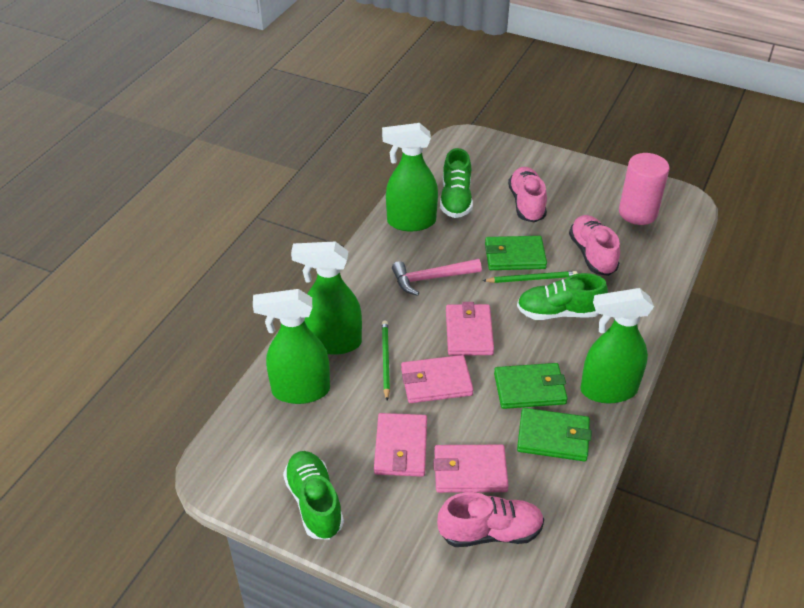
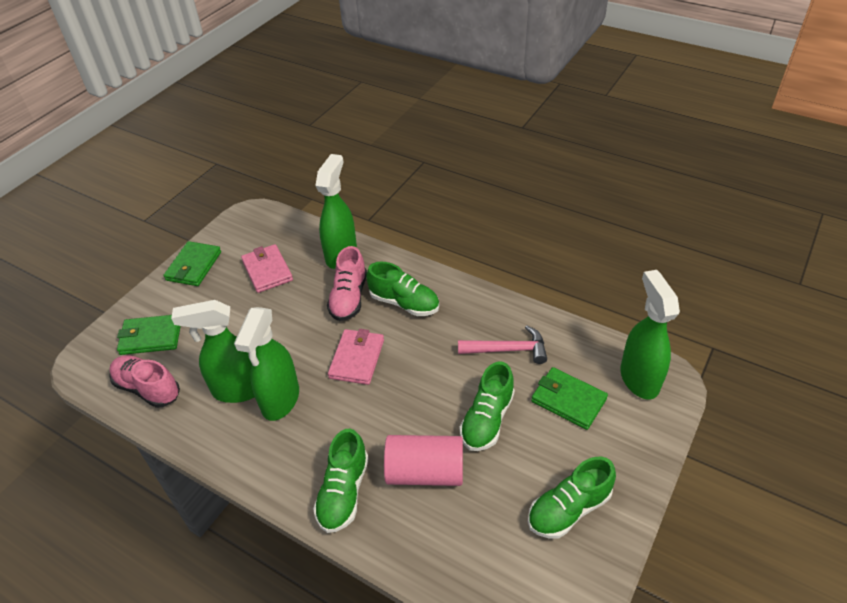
green pencil: 2 -> 0
green shoe: 3 -> 4
pink shoe: 3 -> 2
pink wallet: 4 -> 2

